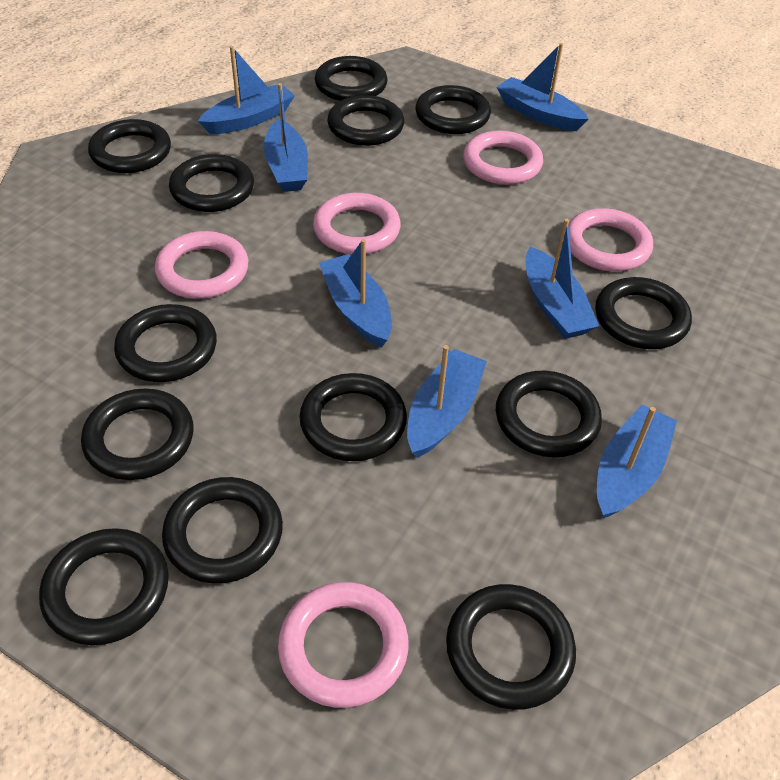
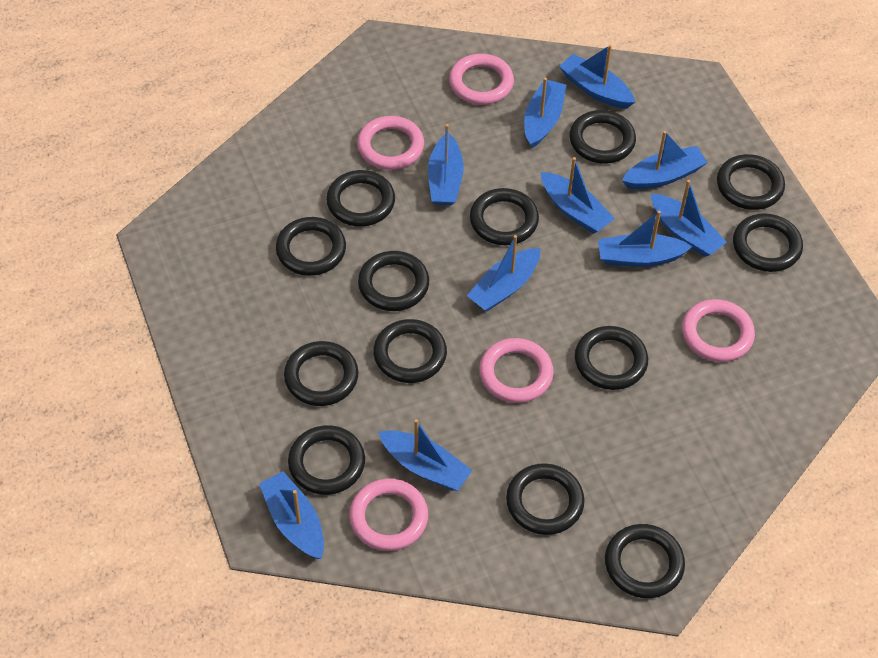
blue boat: 7 -> 10

